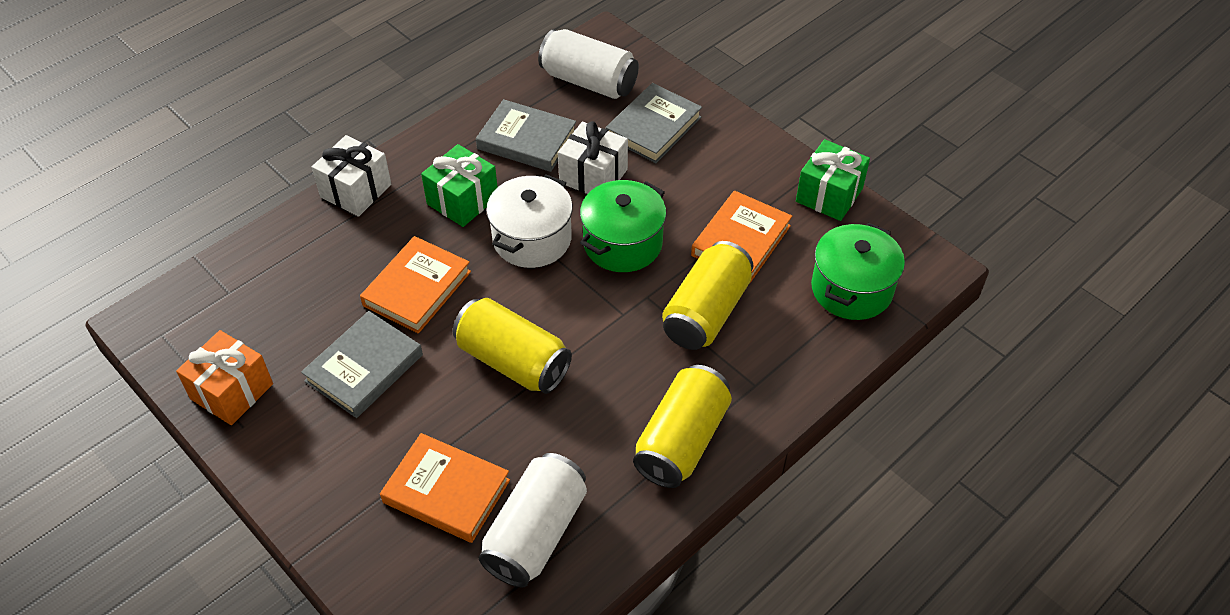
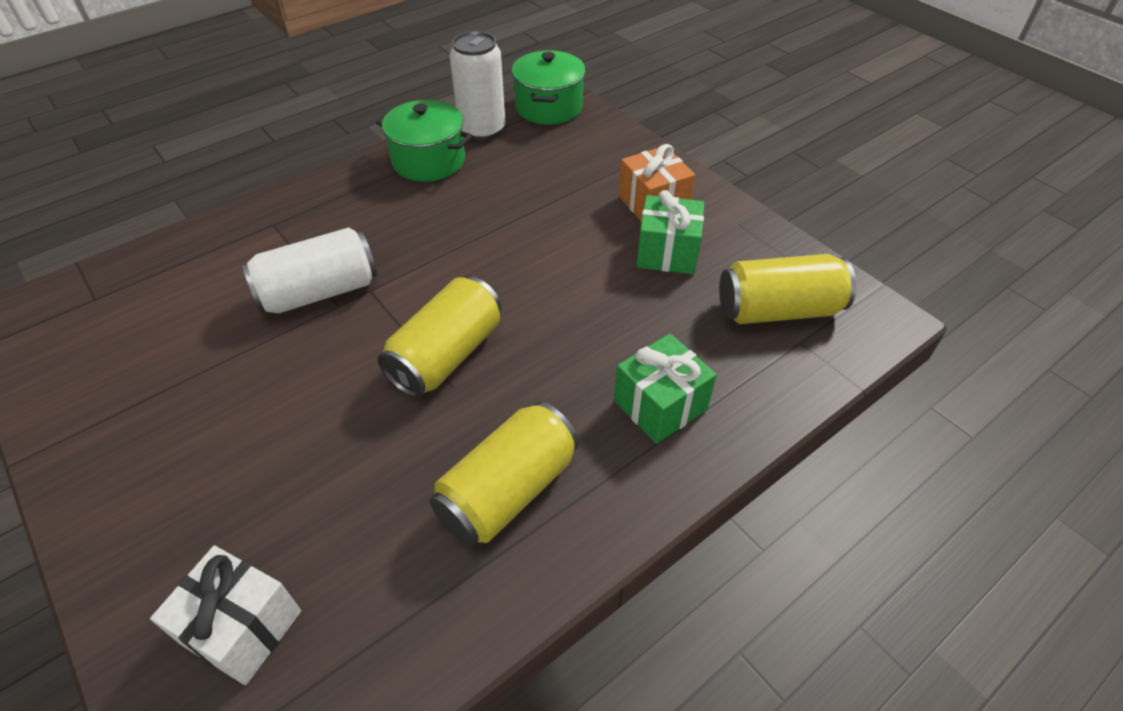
grey book: 3 -> 0
orange book: 3 -> 0
white gift: 2 -> 1
white pot: 1 -> 0

